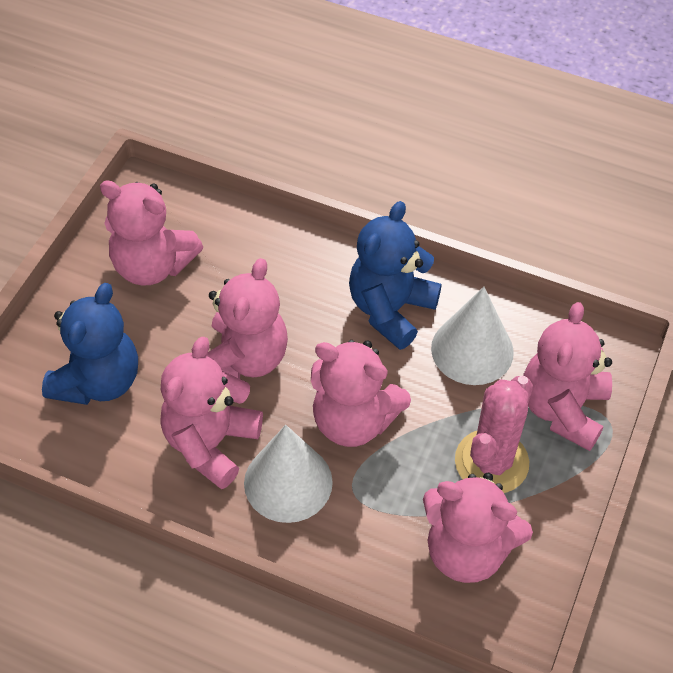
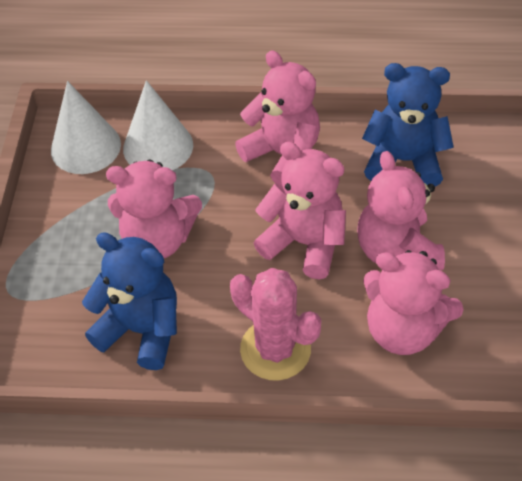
pink teddy bear: 6 -> 5

